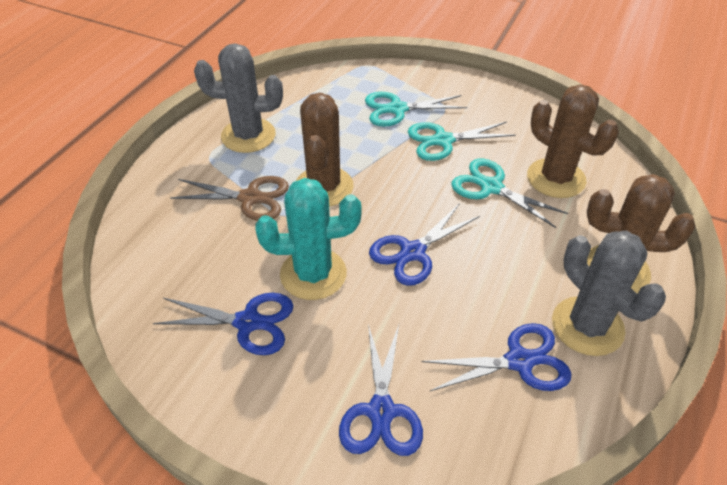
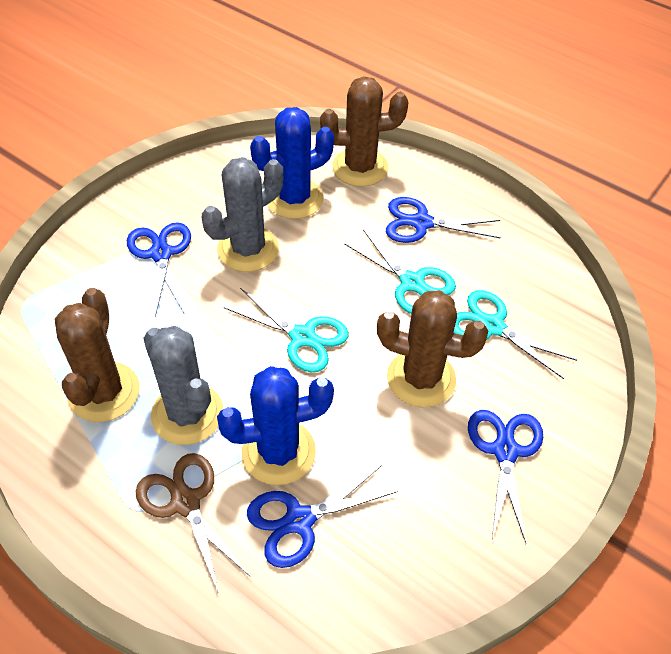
blue cactus: 0 -> 2
turquoise cactus: 1 -> 0

